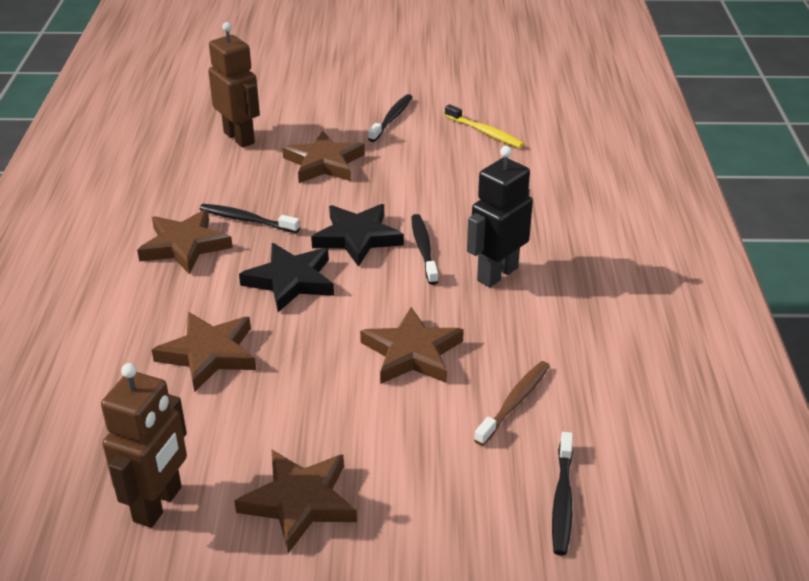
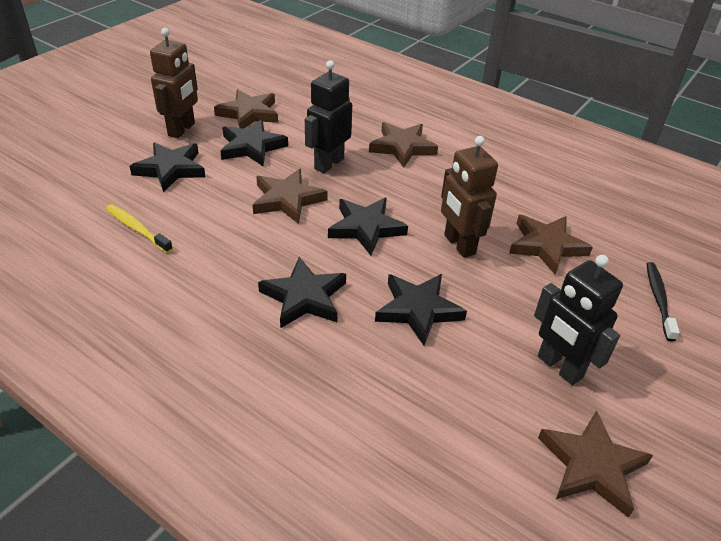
black robot: 1 -> 2
black star: 2 -> 5
black toothbrush: 4 -> 1
brown toothbrush: 1 -> 0

